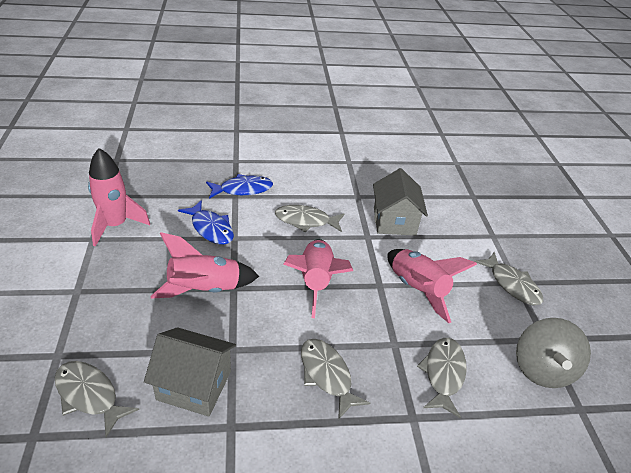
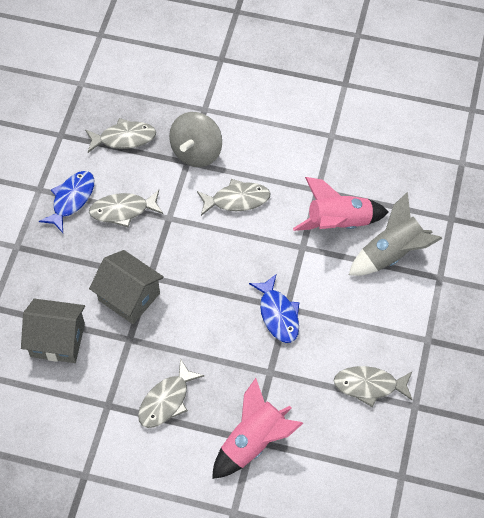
grey rocket: 0 -> 1
pink rocket: 4 -> 2

